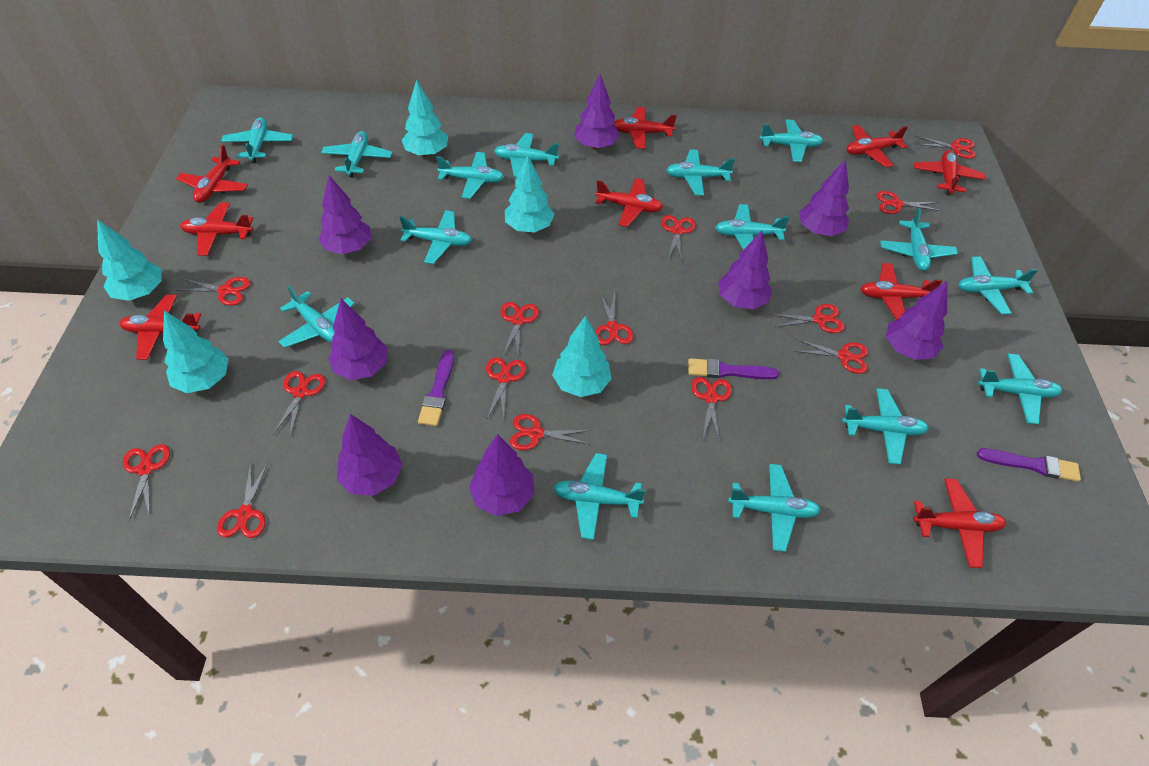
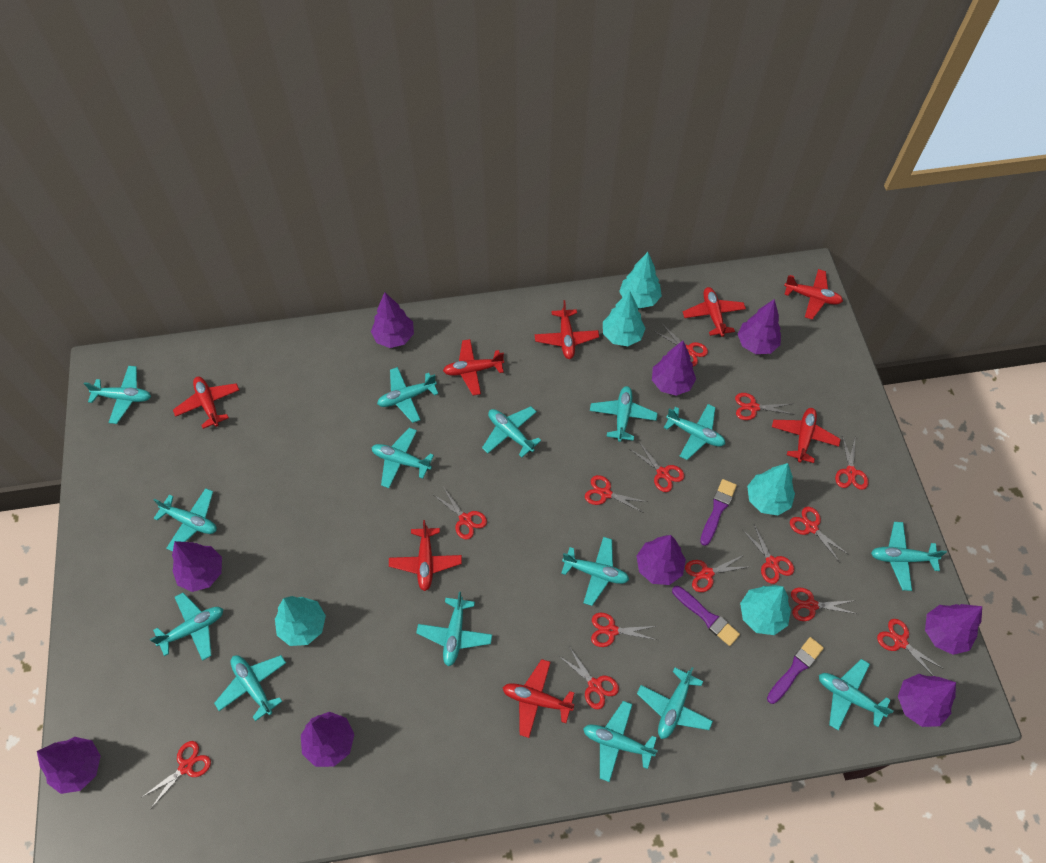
purple tree: 8 -> 9
red plane: 9 -> 8

